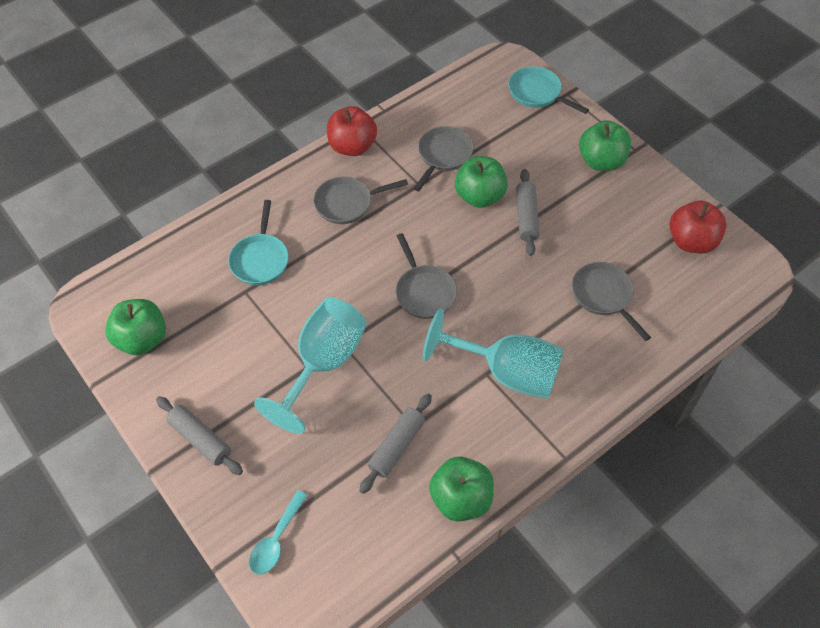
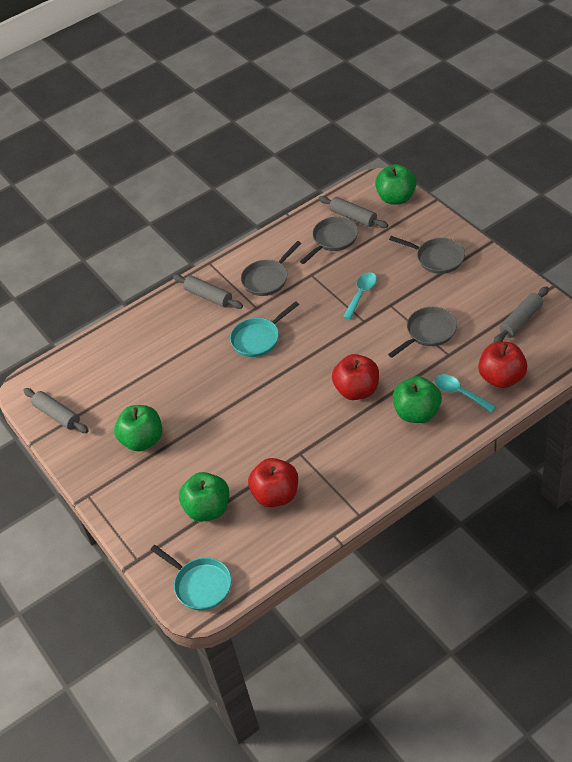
grey rolling pin: 3 -> 4
red apple: 2 -> 3
turquoise goblet: 2 -> 0
turquoise spoon: 1 -> 2

